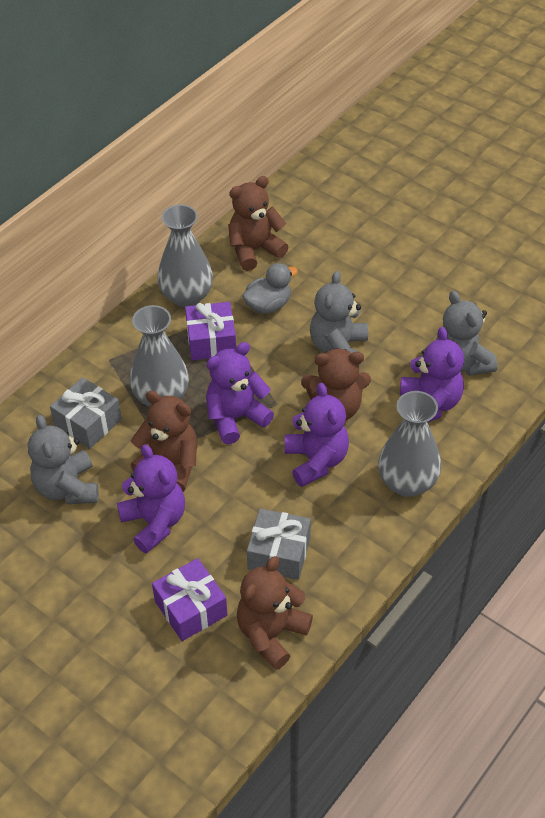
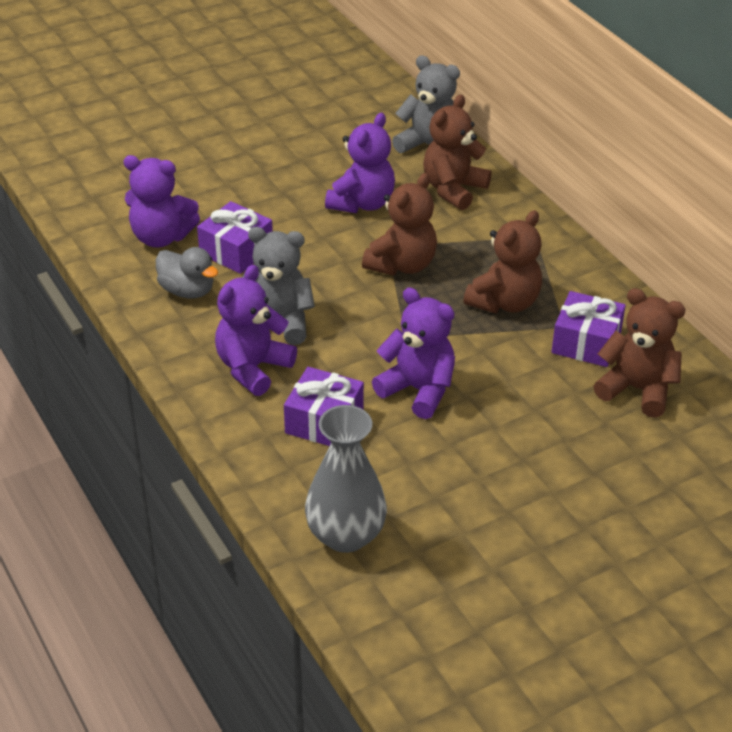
grey gift: 2 -> 0
grey teddy bear: 3 -> 2
grey vase: 3 -> 1
purple gift: 2 -> 3

